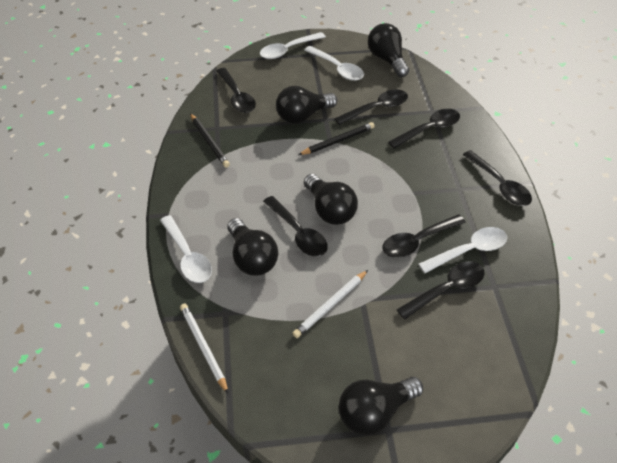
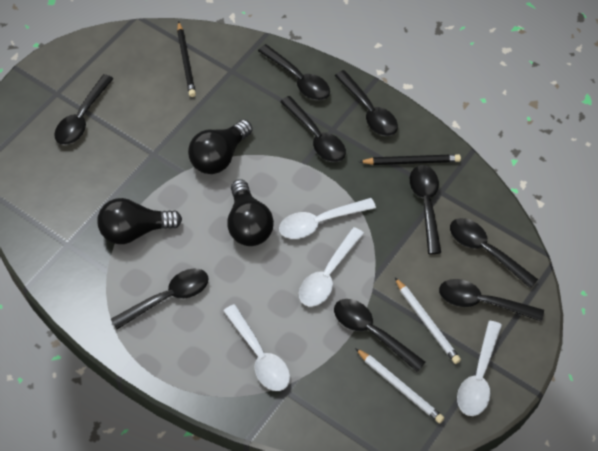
black light bulb: 5 -> 3
black spoon: 7 -> 9

